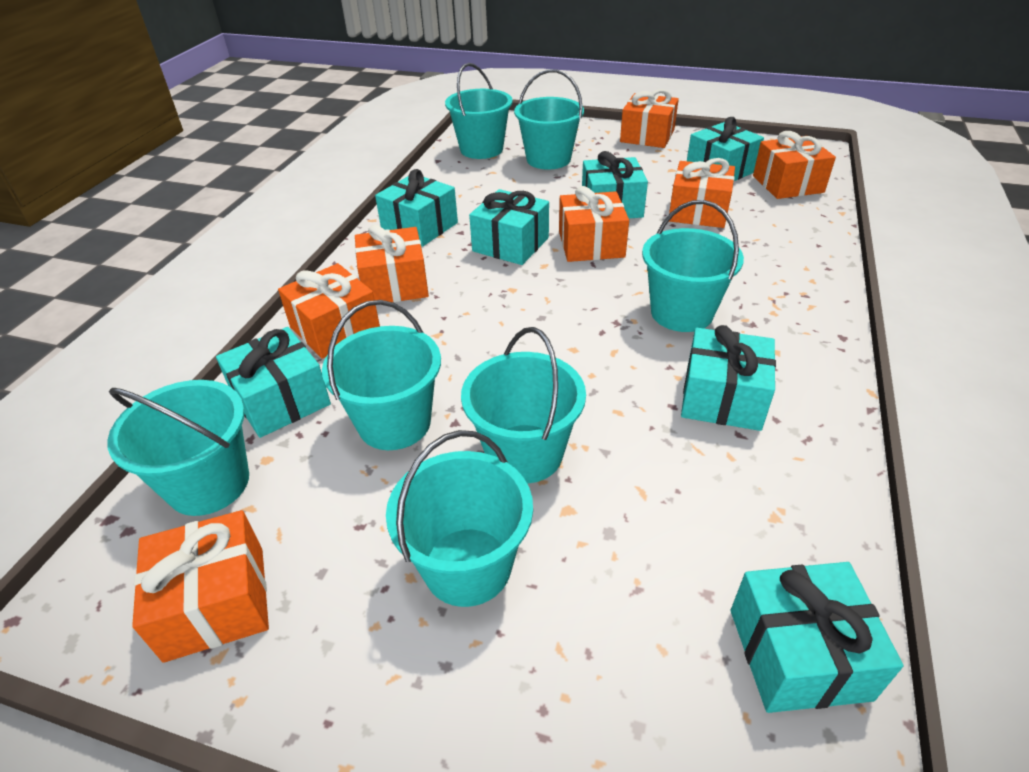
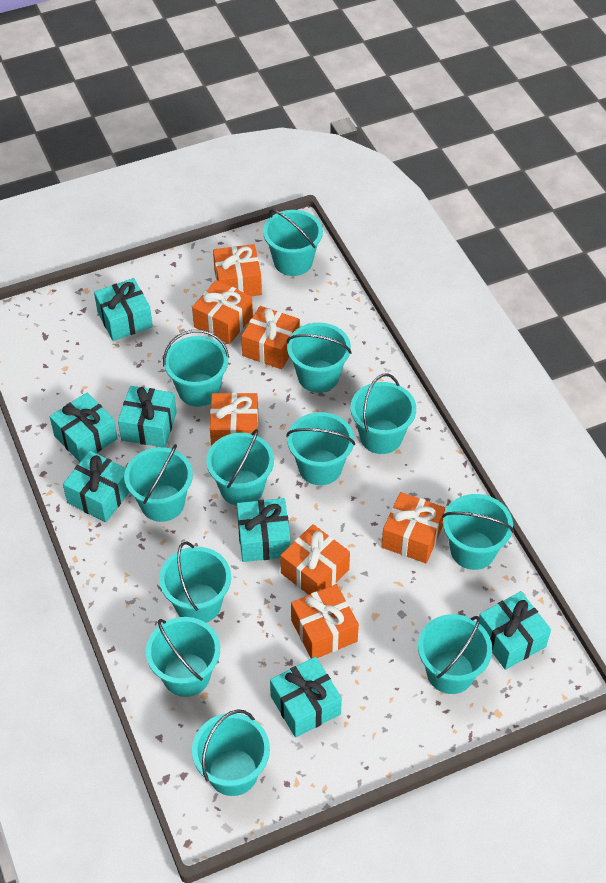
turquoise bucket: 7 -> 12

